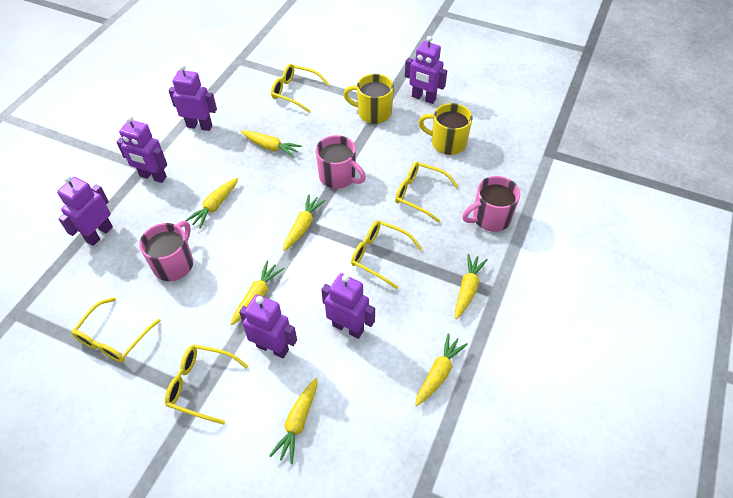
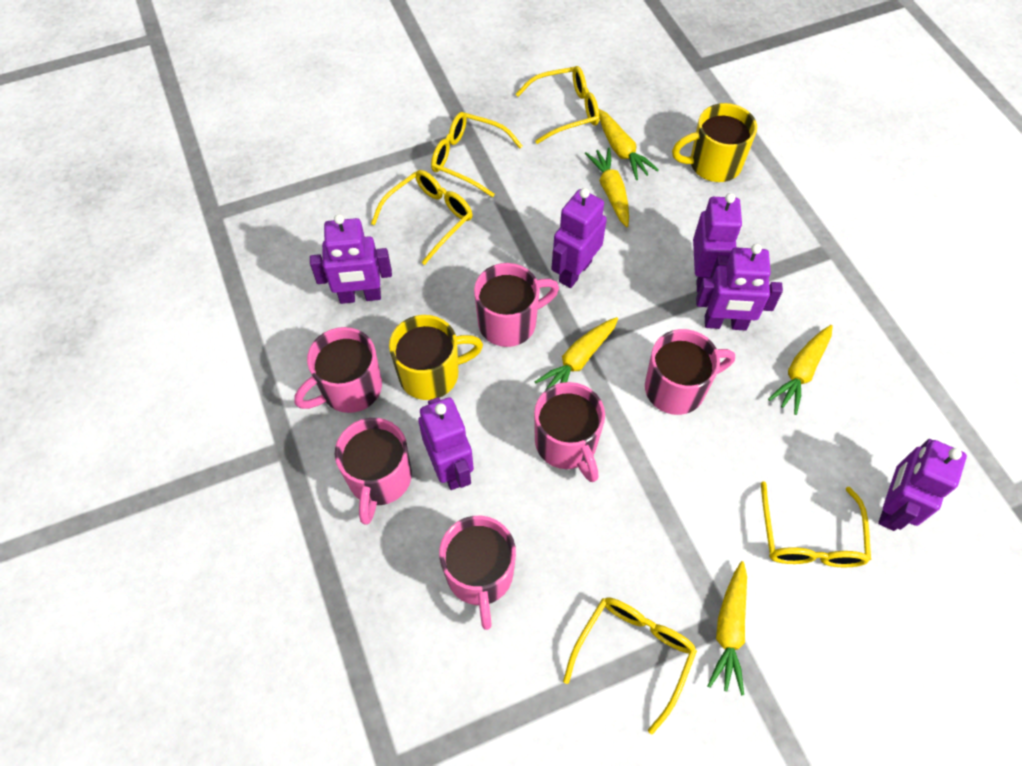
pink mug: 3 -> 6
yellow carrot: 7 -> 5

